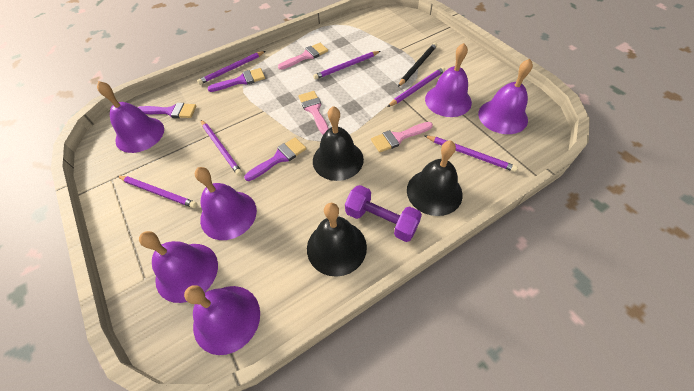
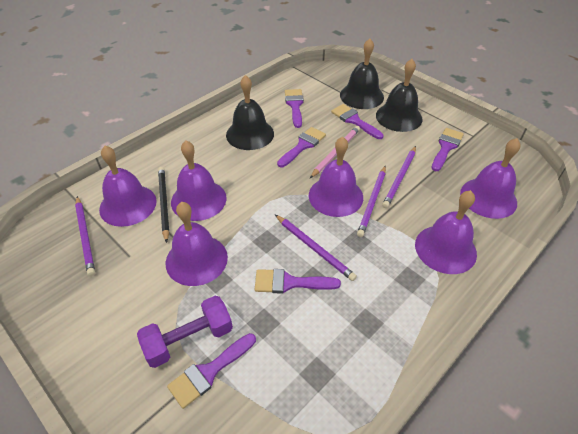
pink brush: 3 -> 0
pink pencil: 0 -> 1
purple brush: 3 -> 6
purple pencil: 6 -> 4

